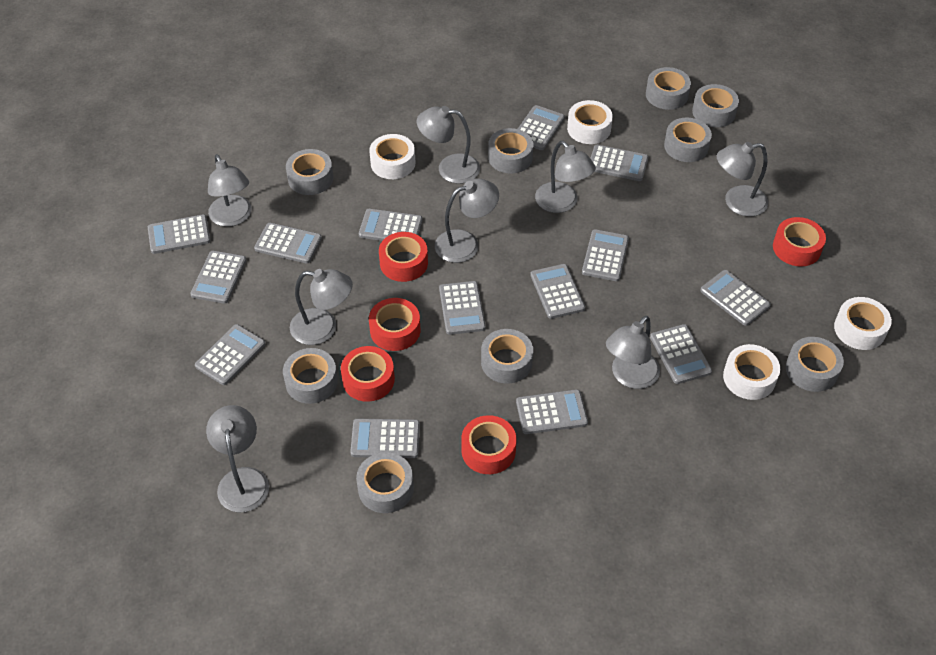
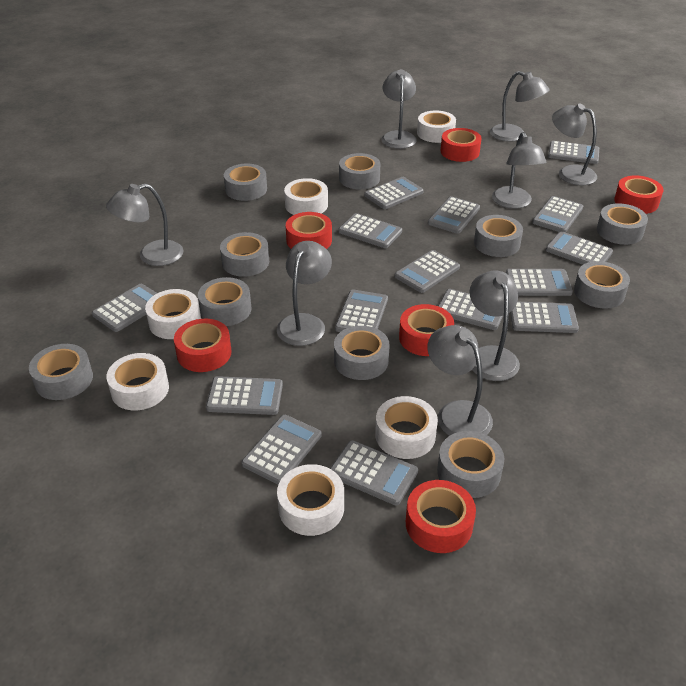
grey calculator: 14 -> 15
grey tape: 9 -> 10
red tape: 5 -> 6
white tape: 4 -> 6

